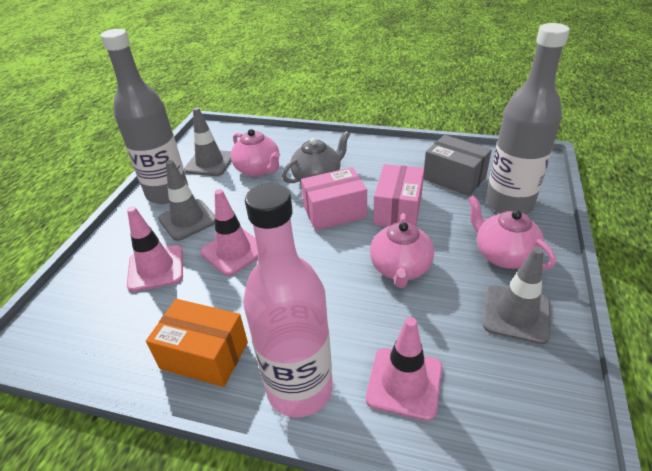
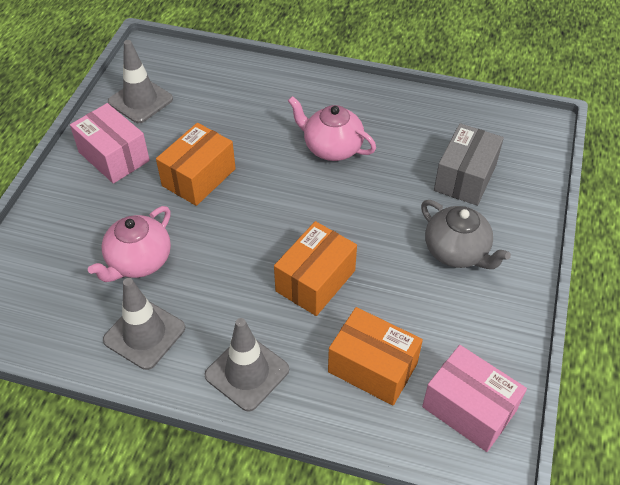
grey bottle: 2 -> 0
orange box: 1 -> 3
pink bottle: 1 -> 0
pink teapot: 3 -> 2
pink traffic cone: 3 -> 0

